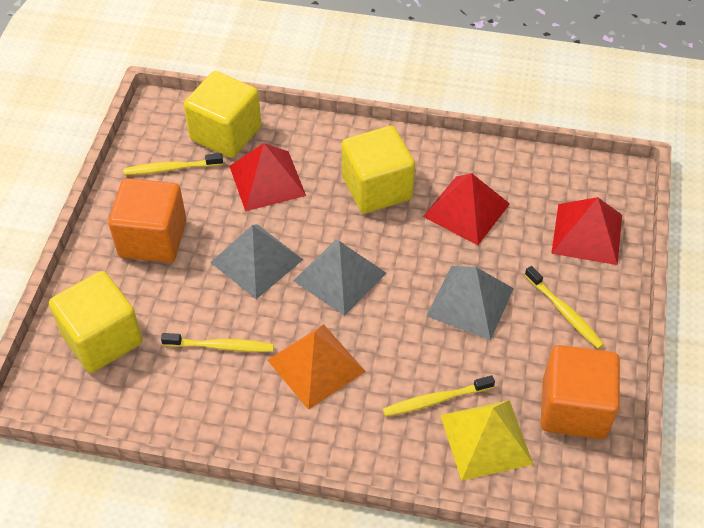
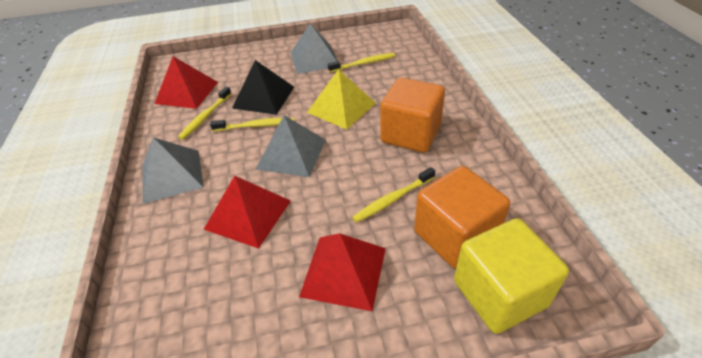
black pyramid: 0 -> 1
orange pyramid: 1 -> 0
yellow cube: 3 -> 1

